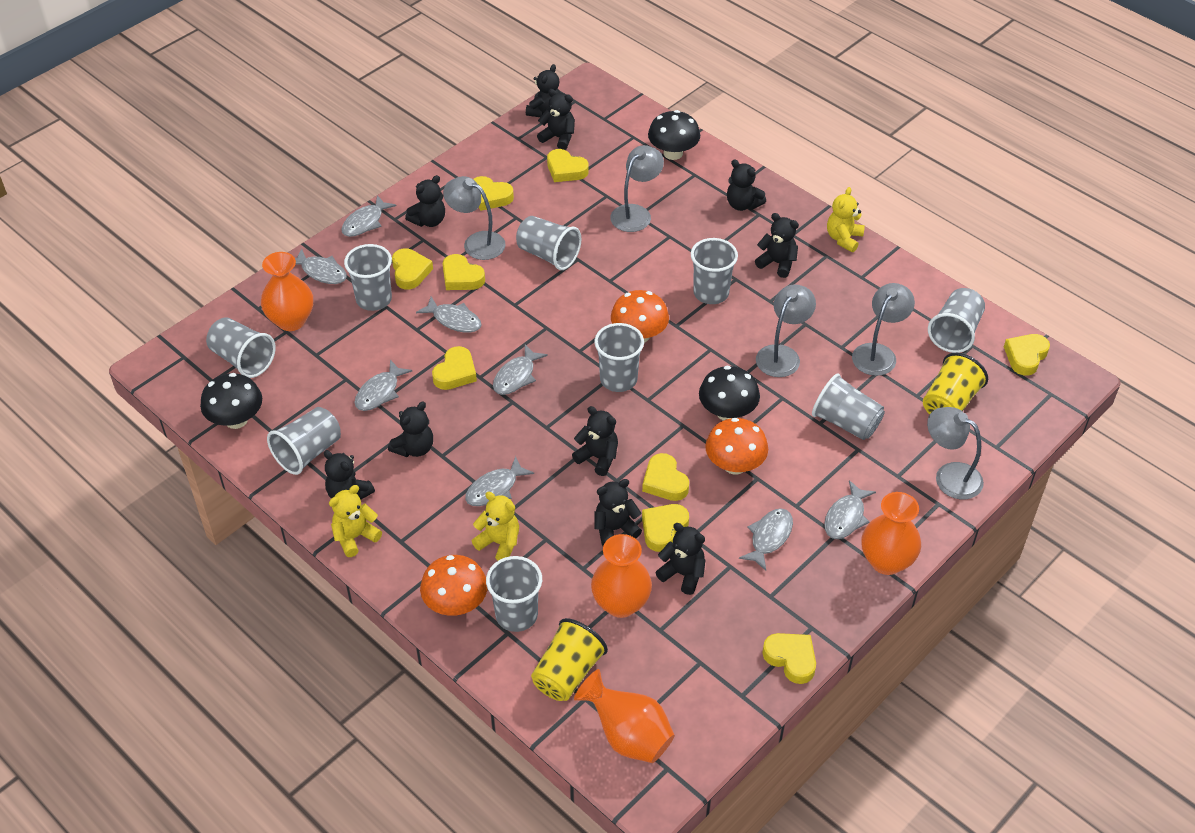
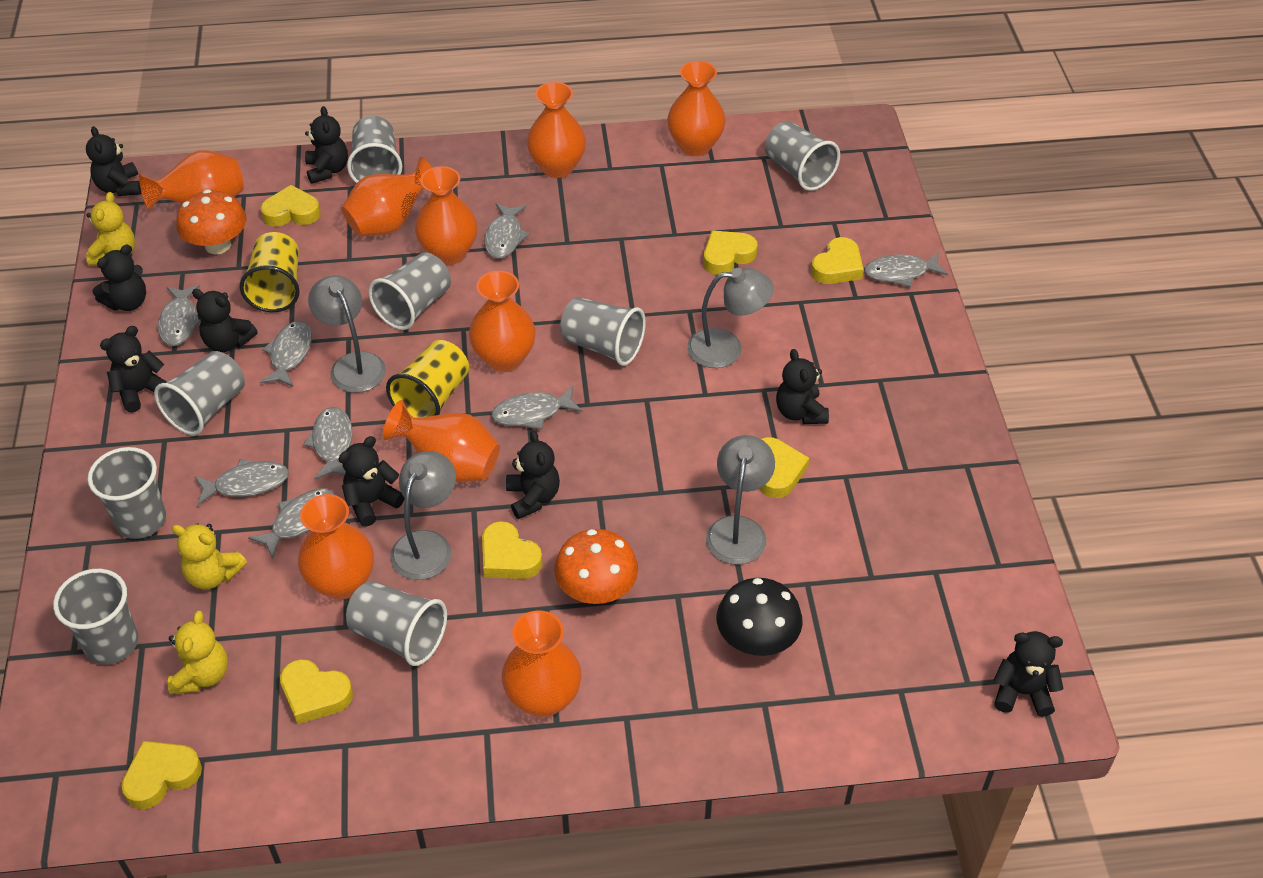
black mushroom: 3 -> 1
black teddy bear: 10 -> 9
grey cup: 9 -> 8
grey lamp: 5 -> 4
orange mushroom: 3 -> 2
orange vase: 4 -> 9
yellow heart: 9 -> 7

